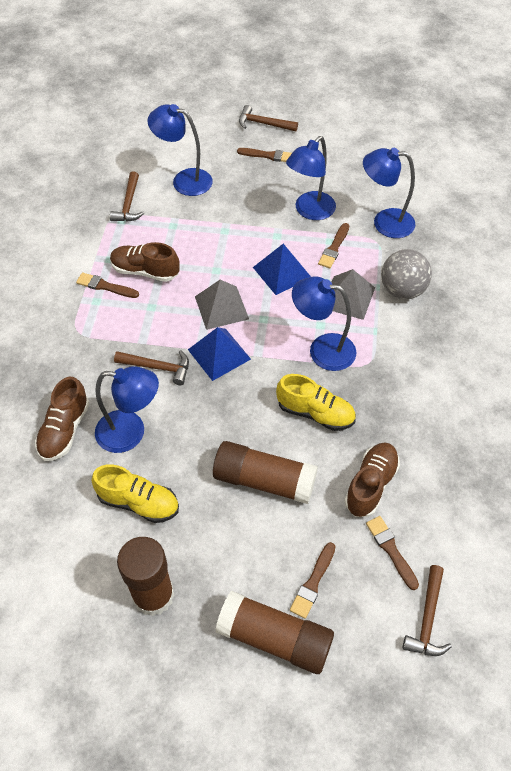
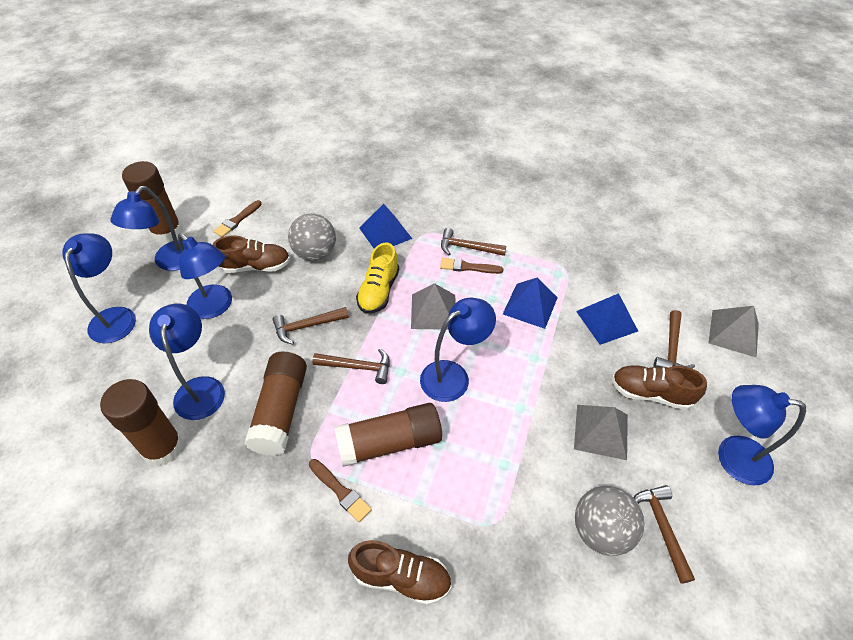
blue lamp: 5 -> 6
blue pyramid: 2 -> 3
brown brush: 5 -> 3
brown glue stick: 3 -> 4
brown hammer: 4 -> 5
grey ball: 1 -> 2
grey pyramid: 2 -> 3
yellow shoe: 2 -> 1

